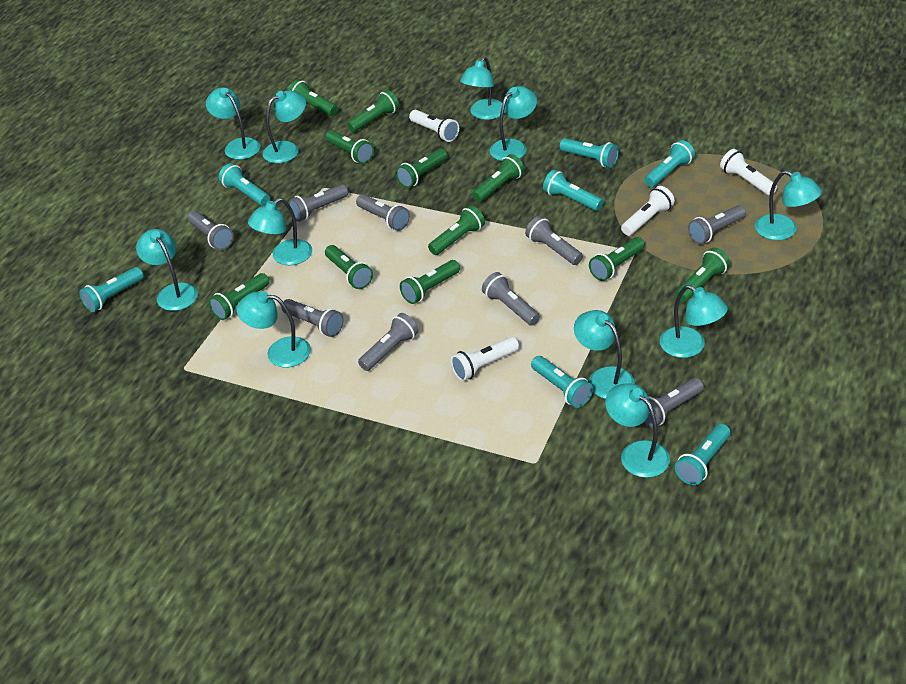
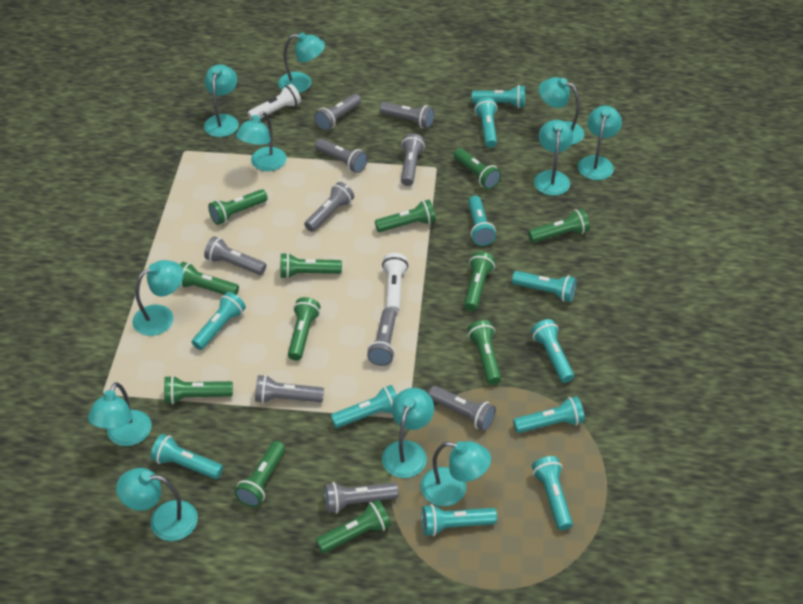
green flashlight: 11 -> 12
grey flashlight: 9 -> 10
turquoise flashlight: 7 -> 11
white flashlight: 4 -> 2

